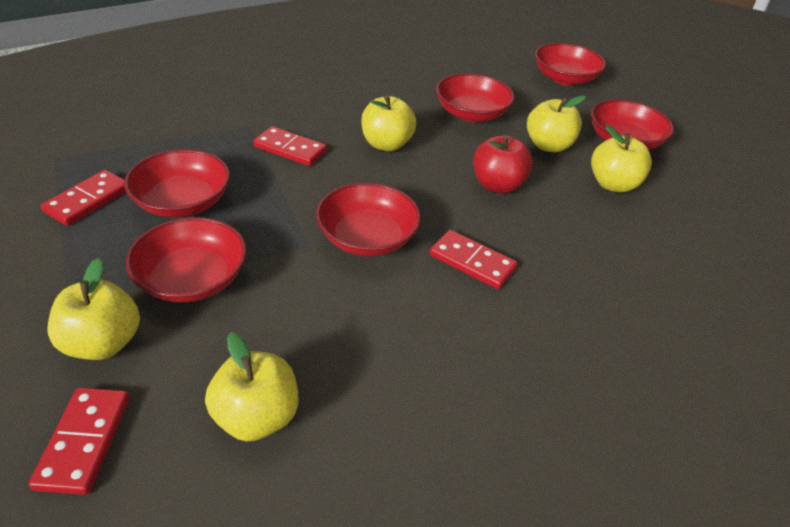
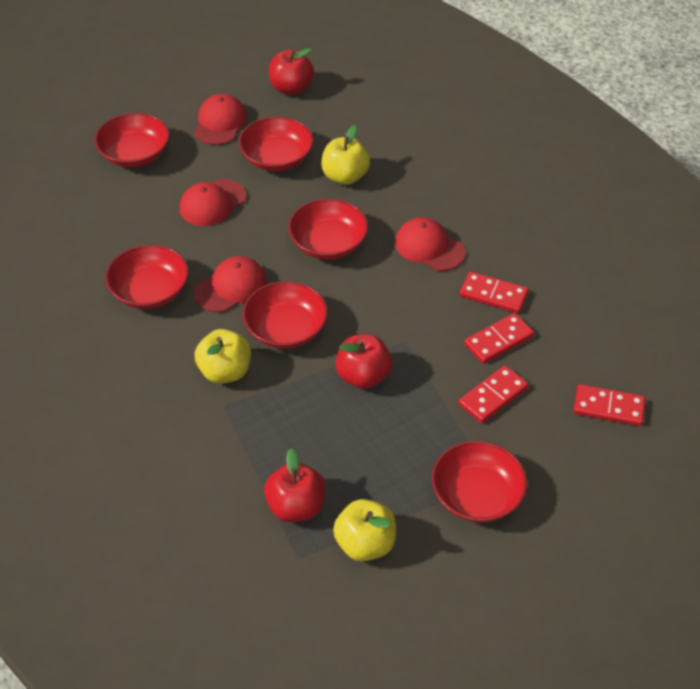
red apple: 1 -> 3
red cap: 0 -> 4
yellow apple: 5 -> 3

